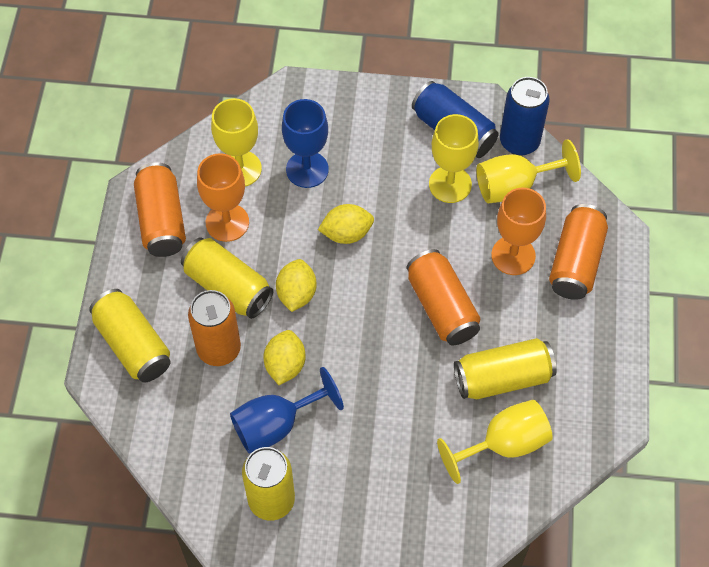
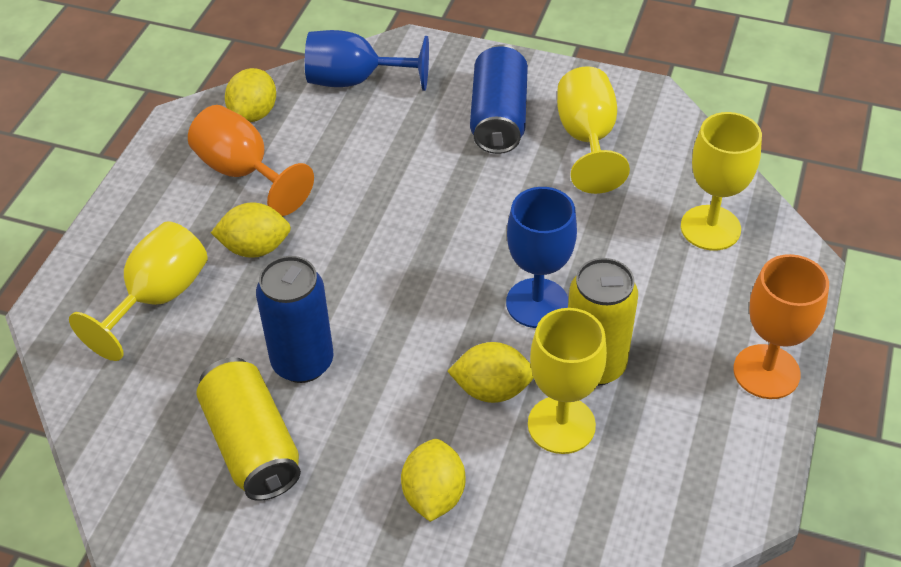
orange can: 4 -> 0
yellow can: 4 -> 2
yellow lemon: 3 -> 4

